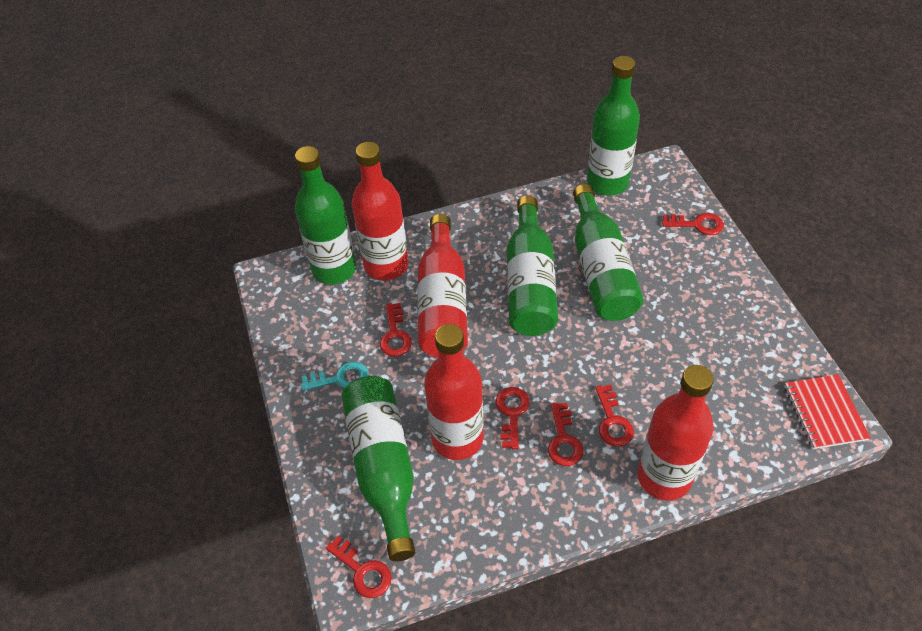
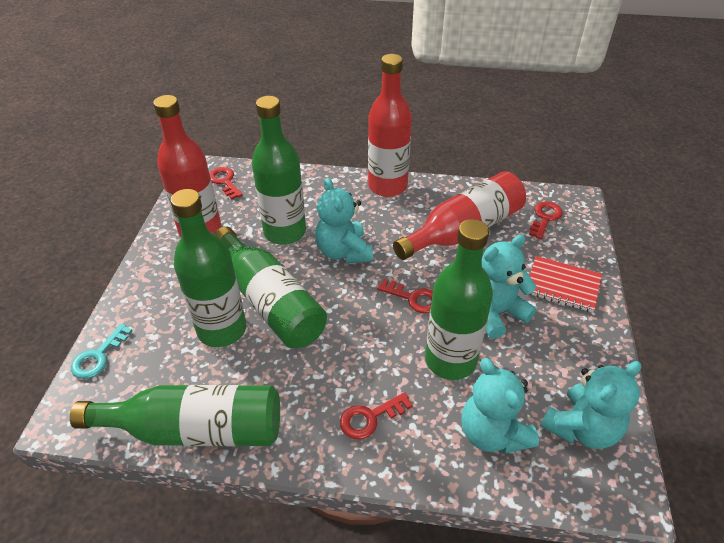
red bottle: 4 -> 3
red key: 6 -> 4
turquoise teddy bear: 0 -> 4

